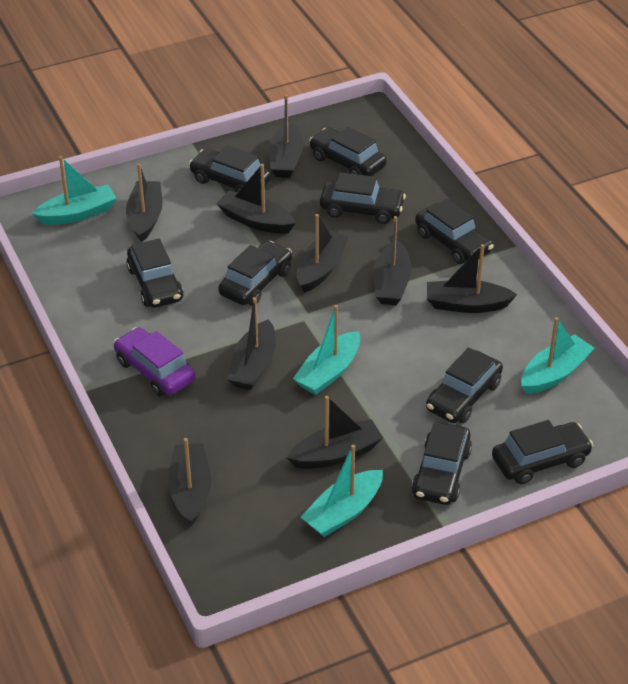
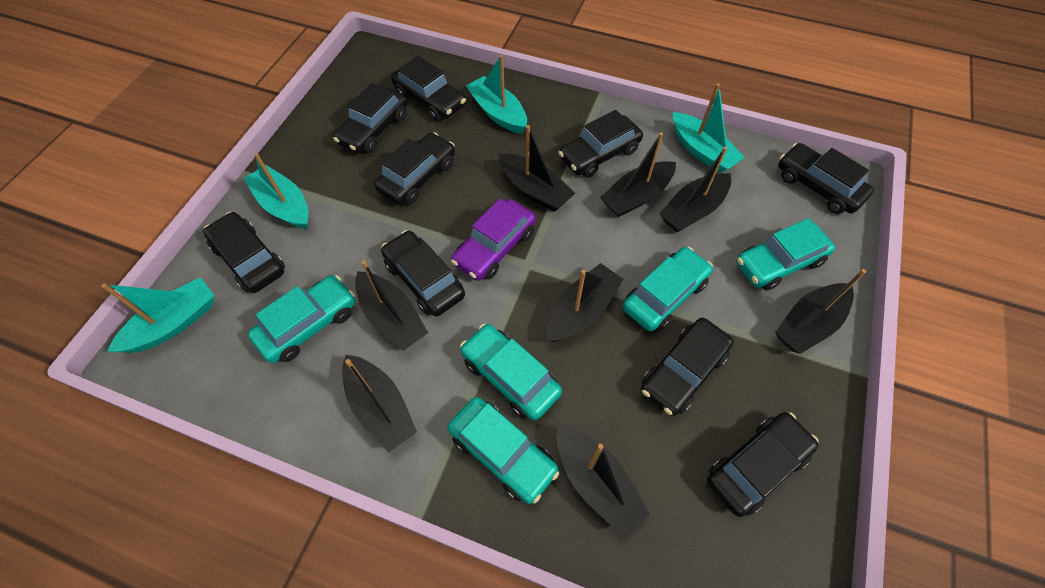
black boat: 9 -> 8
turquoise car: 0 -> 5

